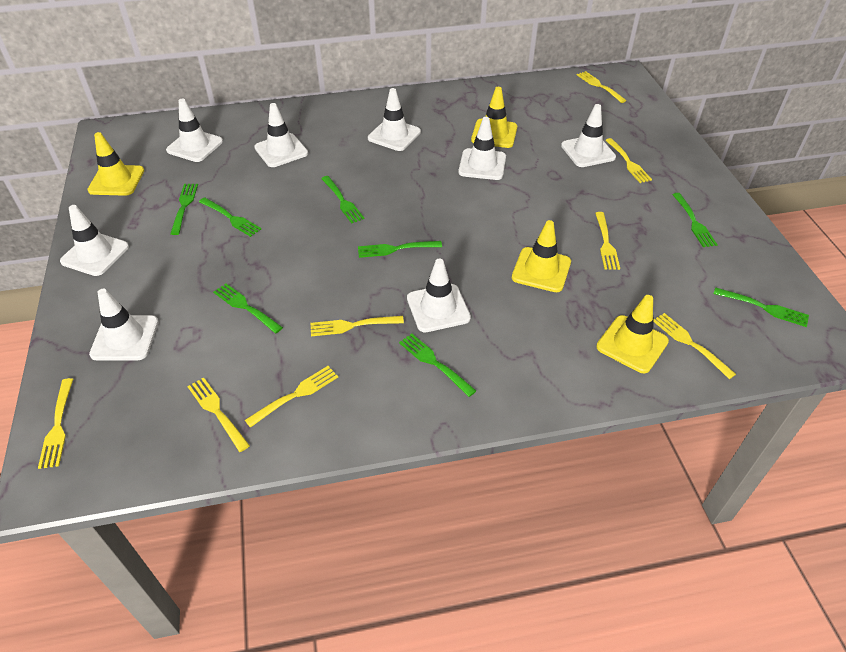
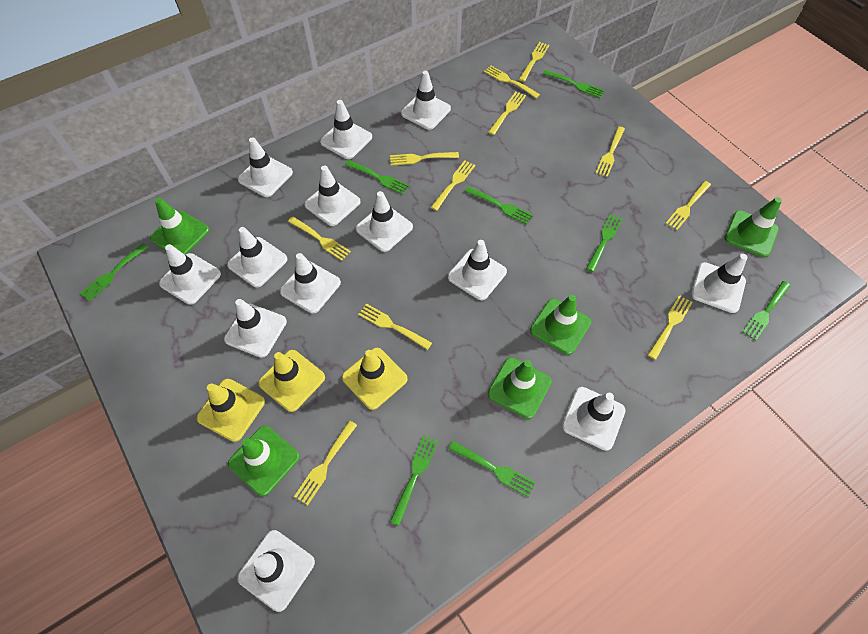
green traffic cone: 0 -> 5
white traffic cone: 8 -> 13
yellow fork: 8 -> 11
yellow traffic cone: 4 -> 3

